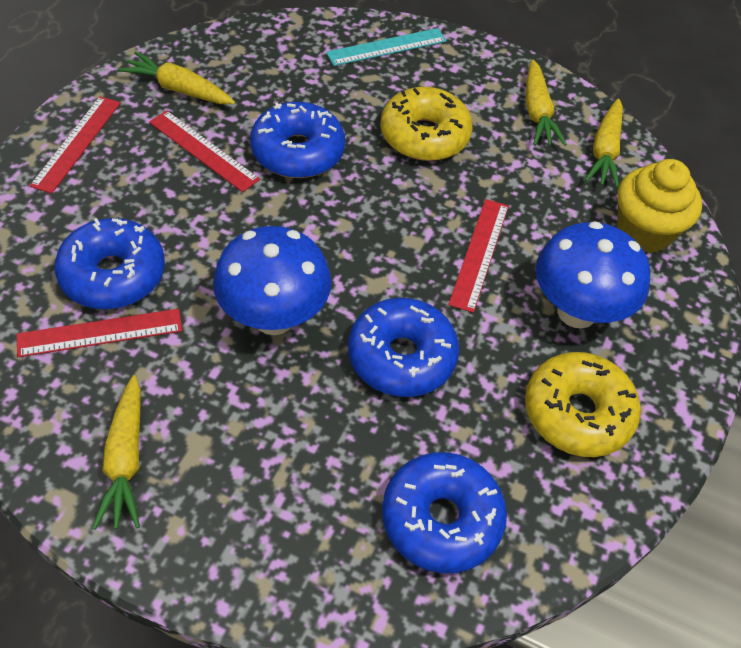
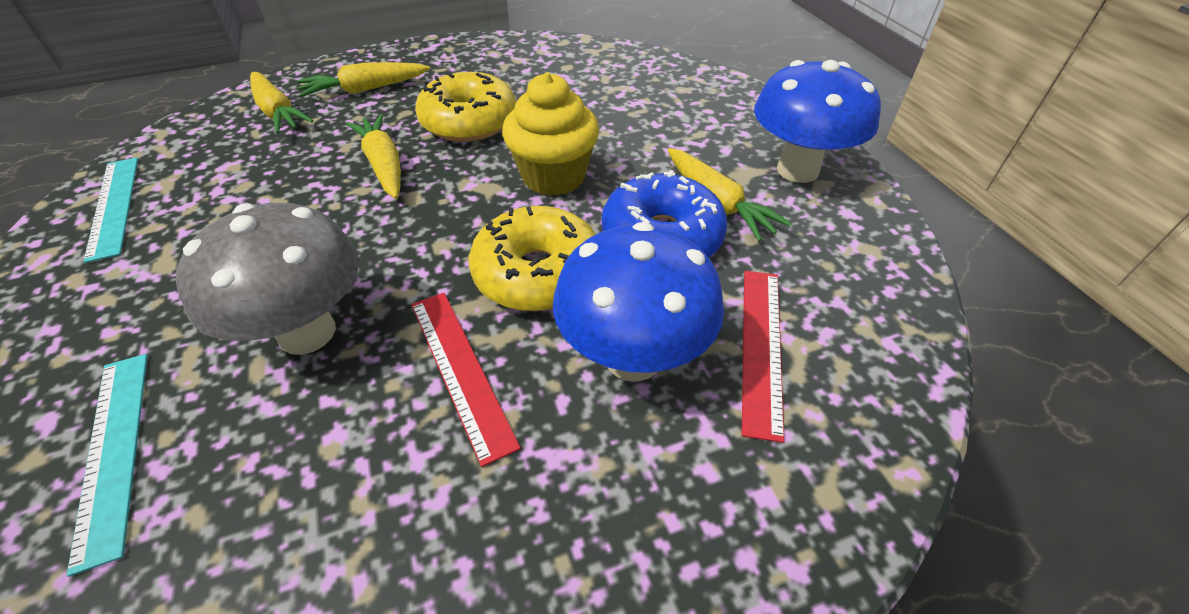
blue donut: 4 -> 1
grey mushroom: 0 -> 1
red ruler: 4 -> 2
turquoise ruler: 1 -> 2

